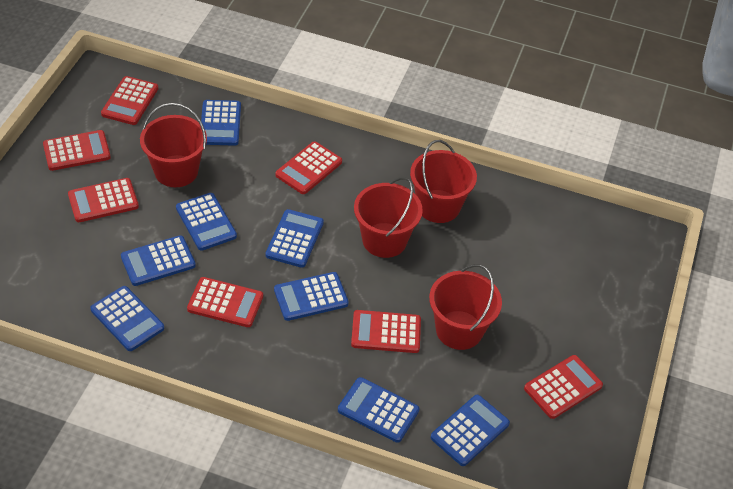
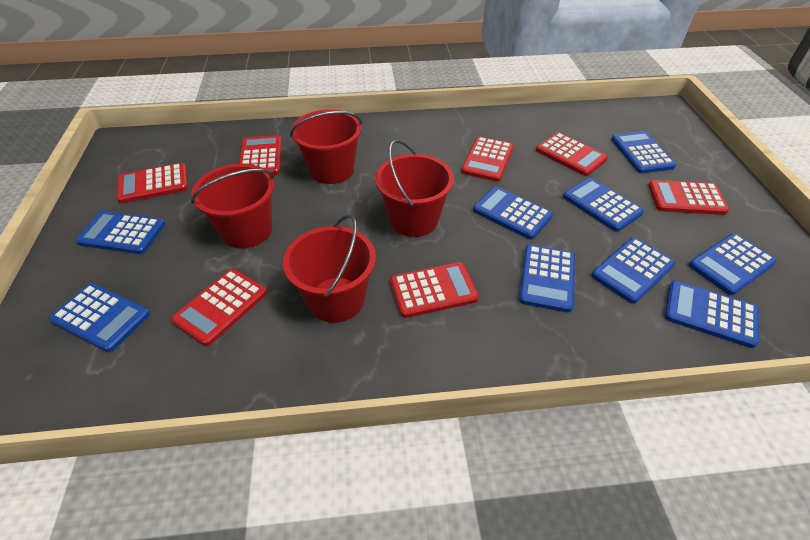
blue calculator: 8 -> 9

